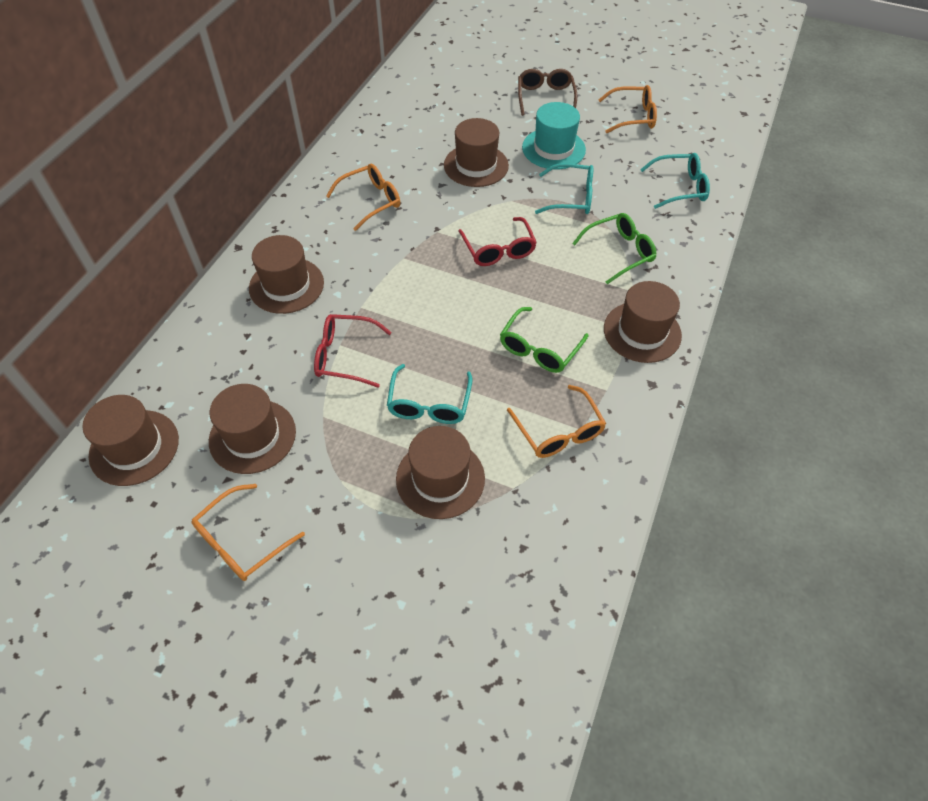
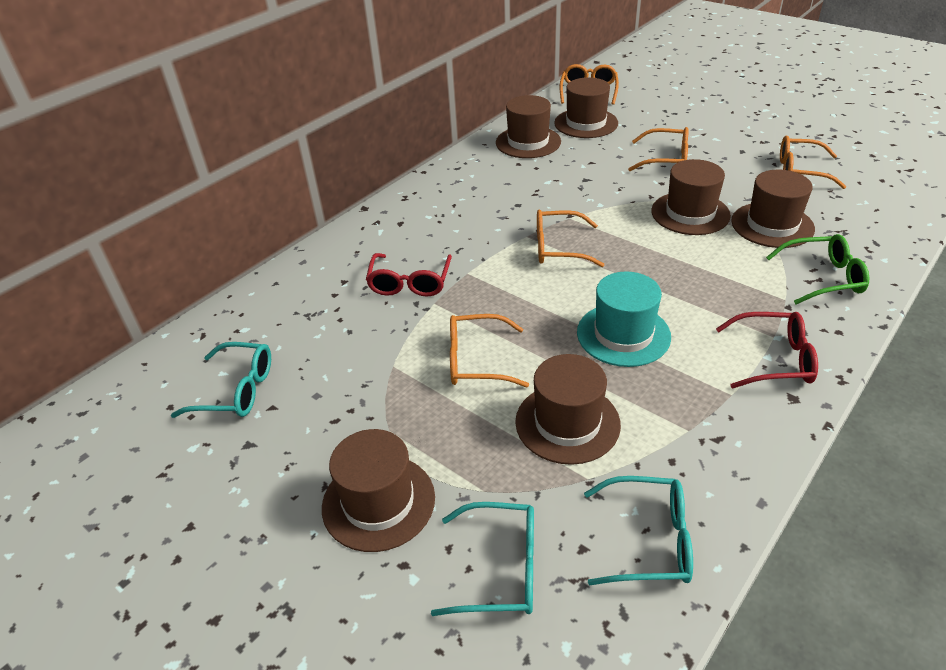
brown glasses: 1 -> 0
green glasses: 2 -> 1
orange glasses: 4 -> 5

